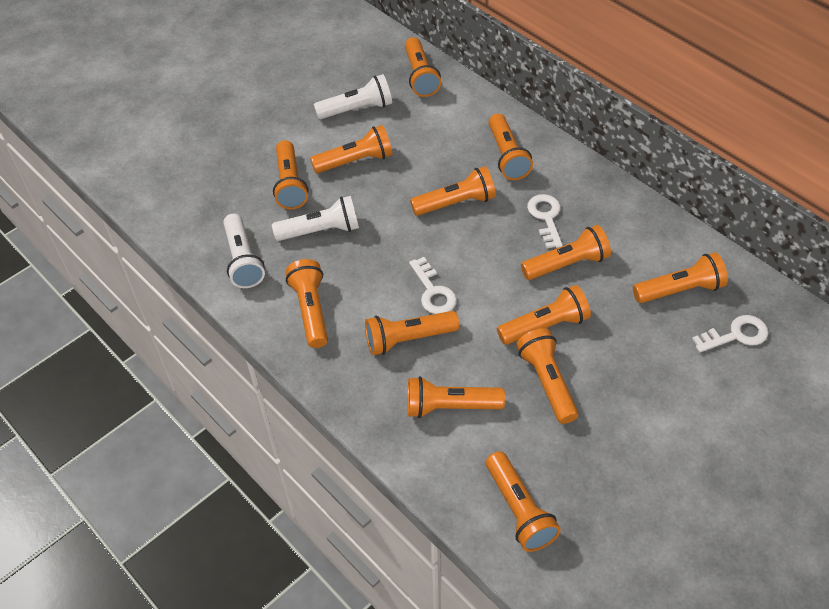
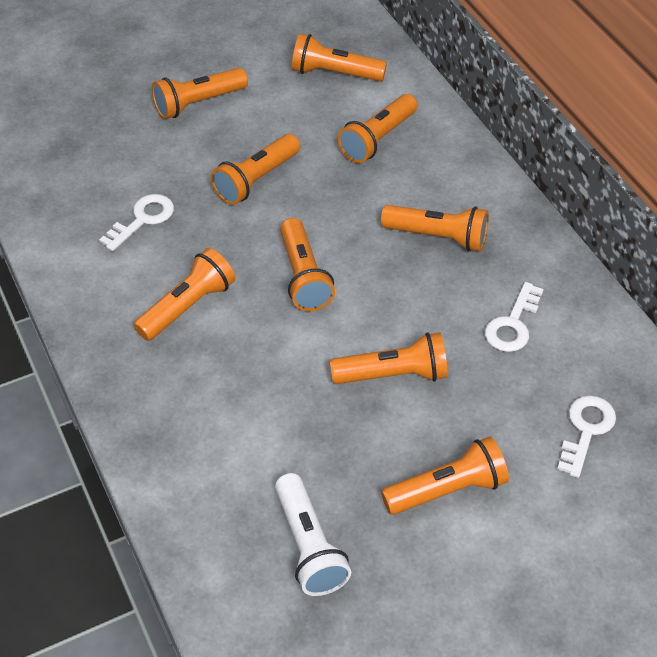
orange flashlight: 13 -> 9
white flashlight: 3 -> 1

